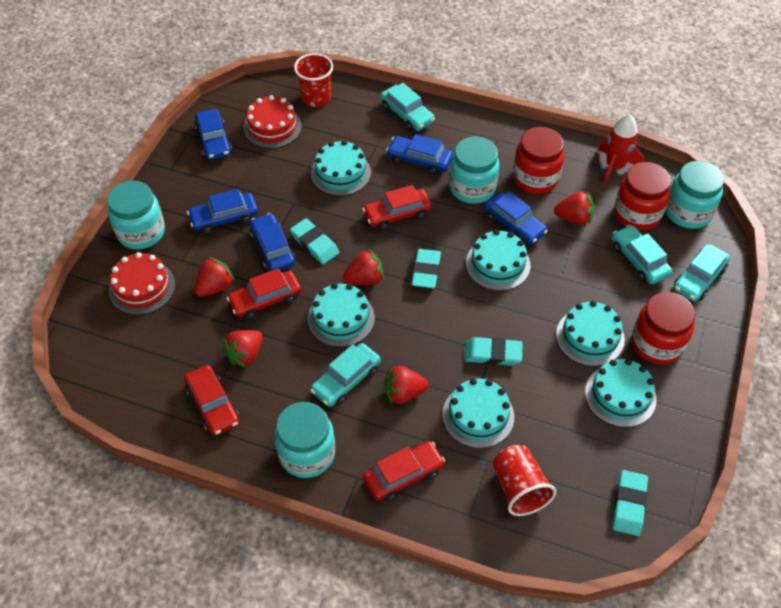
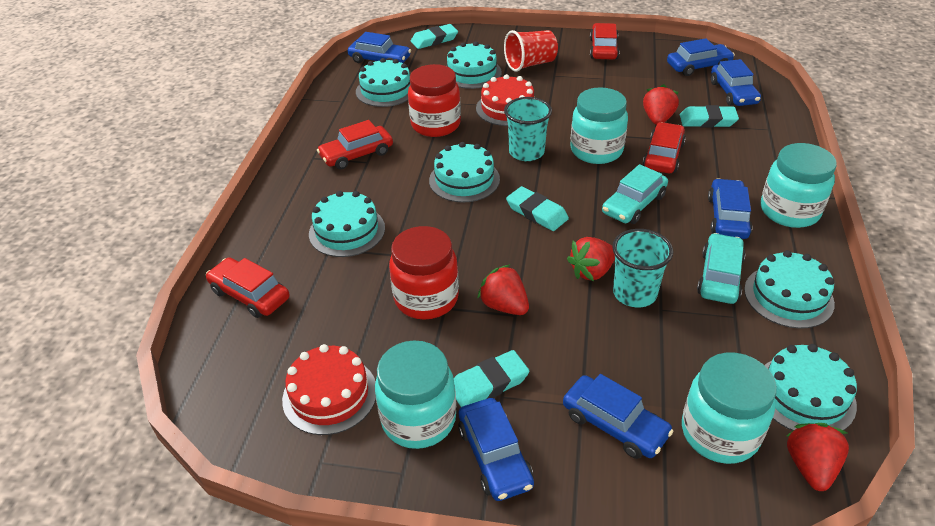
blue car: 5 -> 6
red cup: 2 -> 1
red jar: 3 -> 2
red rocket: 1 -> 0
red strawberry: 5 -> 4
turquoise car: 4 -> 2
turquoise cup: 0 -> 2

